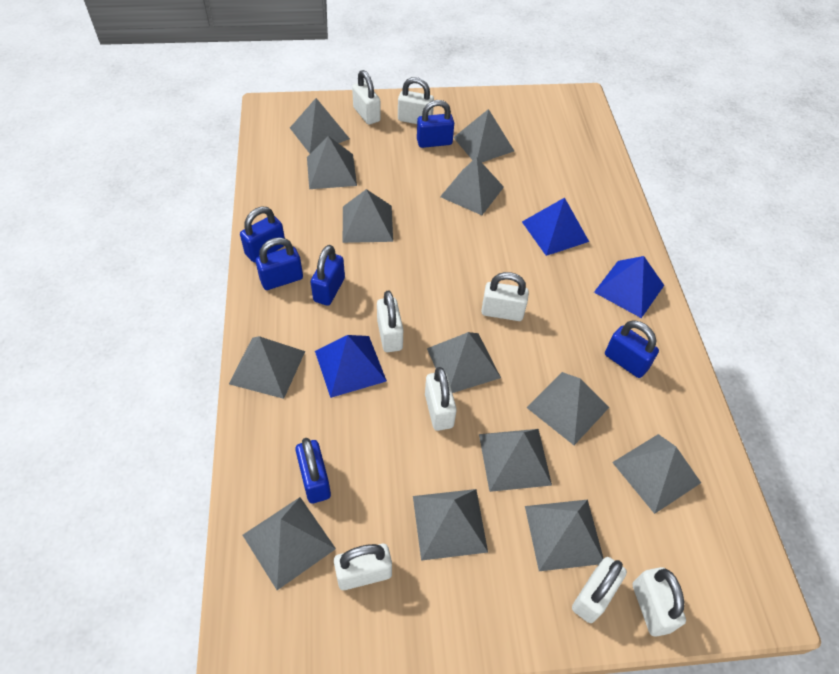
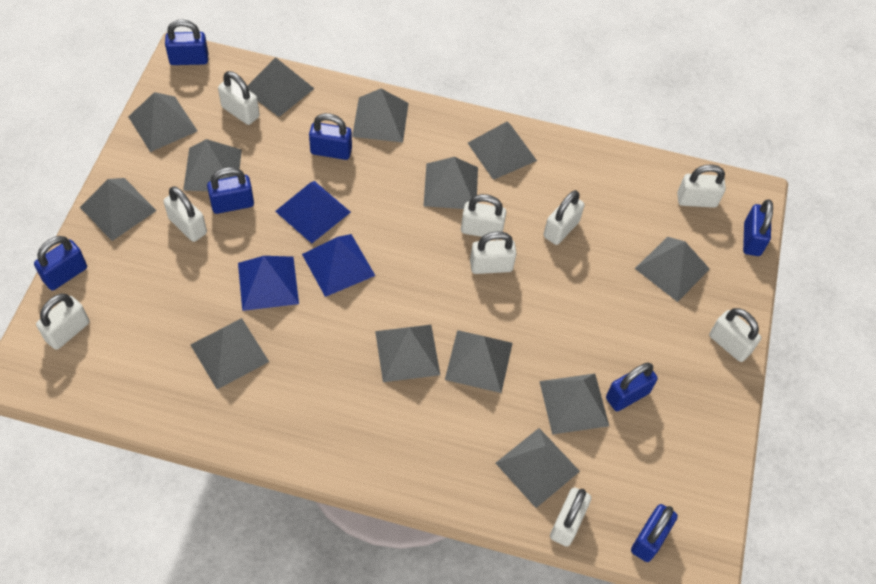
blue padlock: 6 -> 7
white padlock: 8 -> 9

